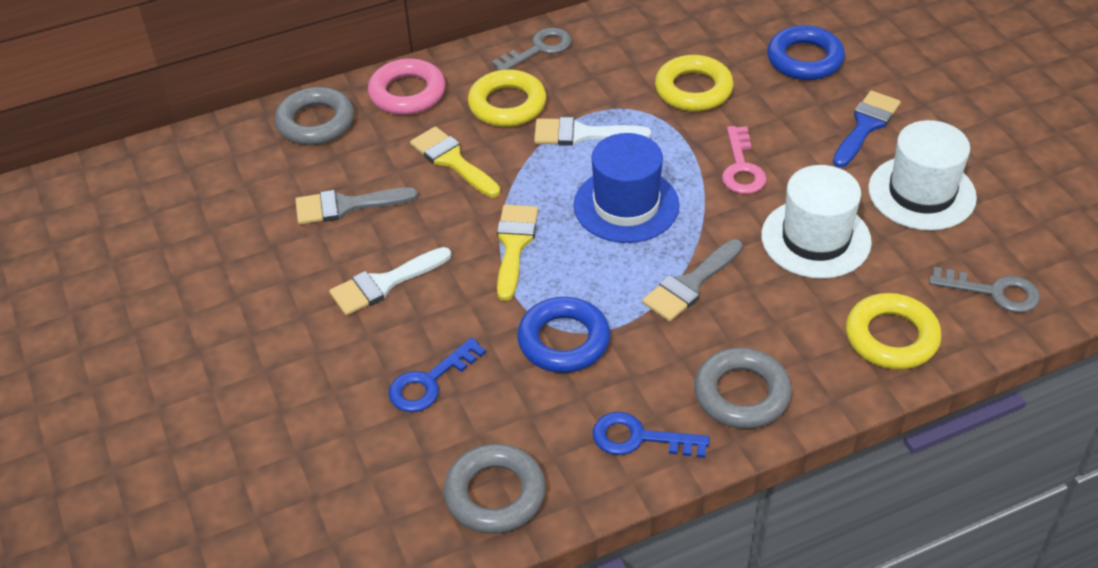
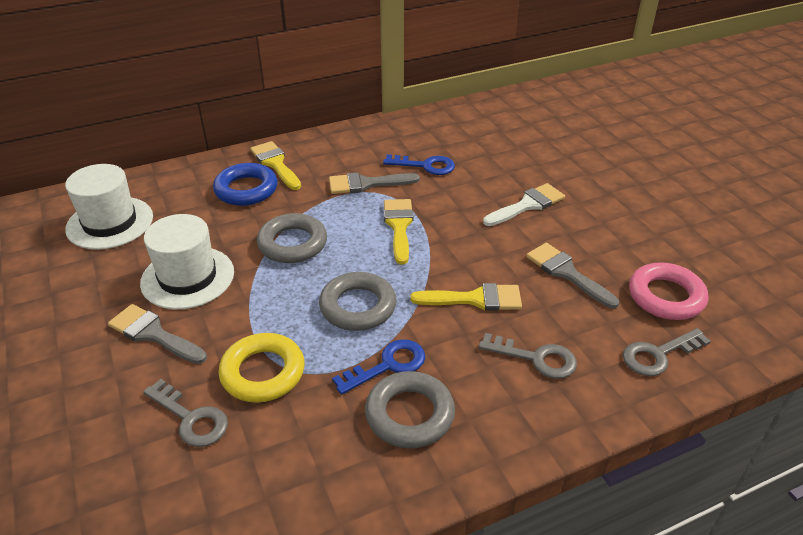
blue brush: 1 -> 0
blue hat: 1 -> 0
blue ring: 2 -> 1
grey brush: 2 -> 3
grey key: 2 -> 3
pink key: 1 -> 0
white brush: 2 -> 1
yellow brush: 2 -> 3
yellow ring: 3 -> 1

